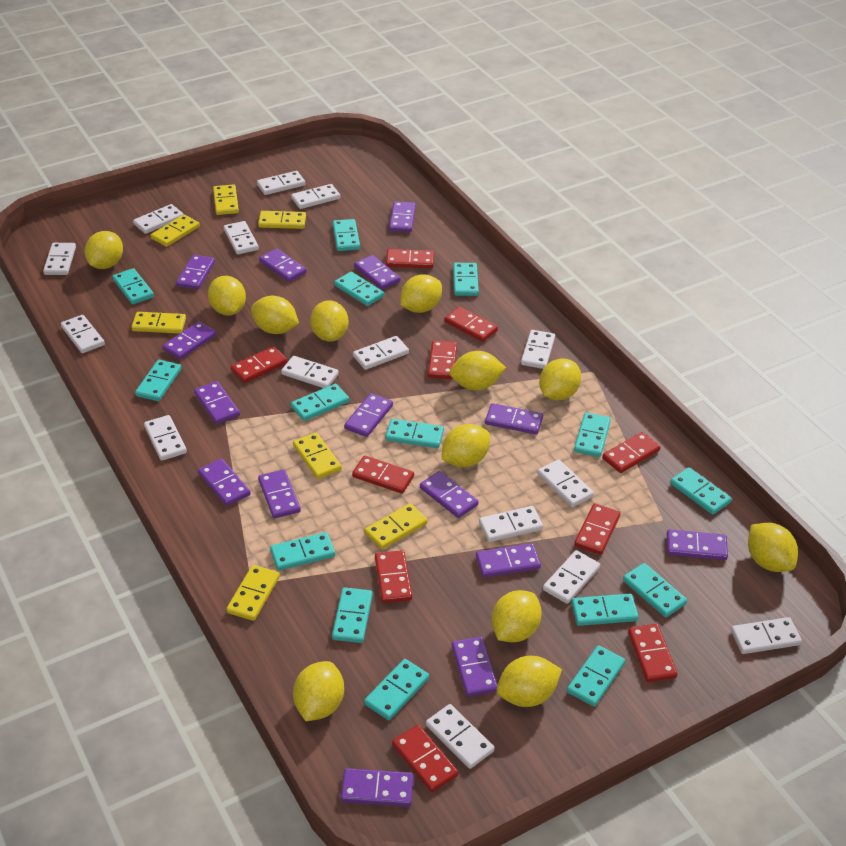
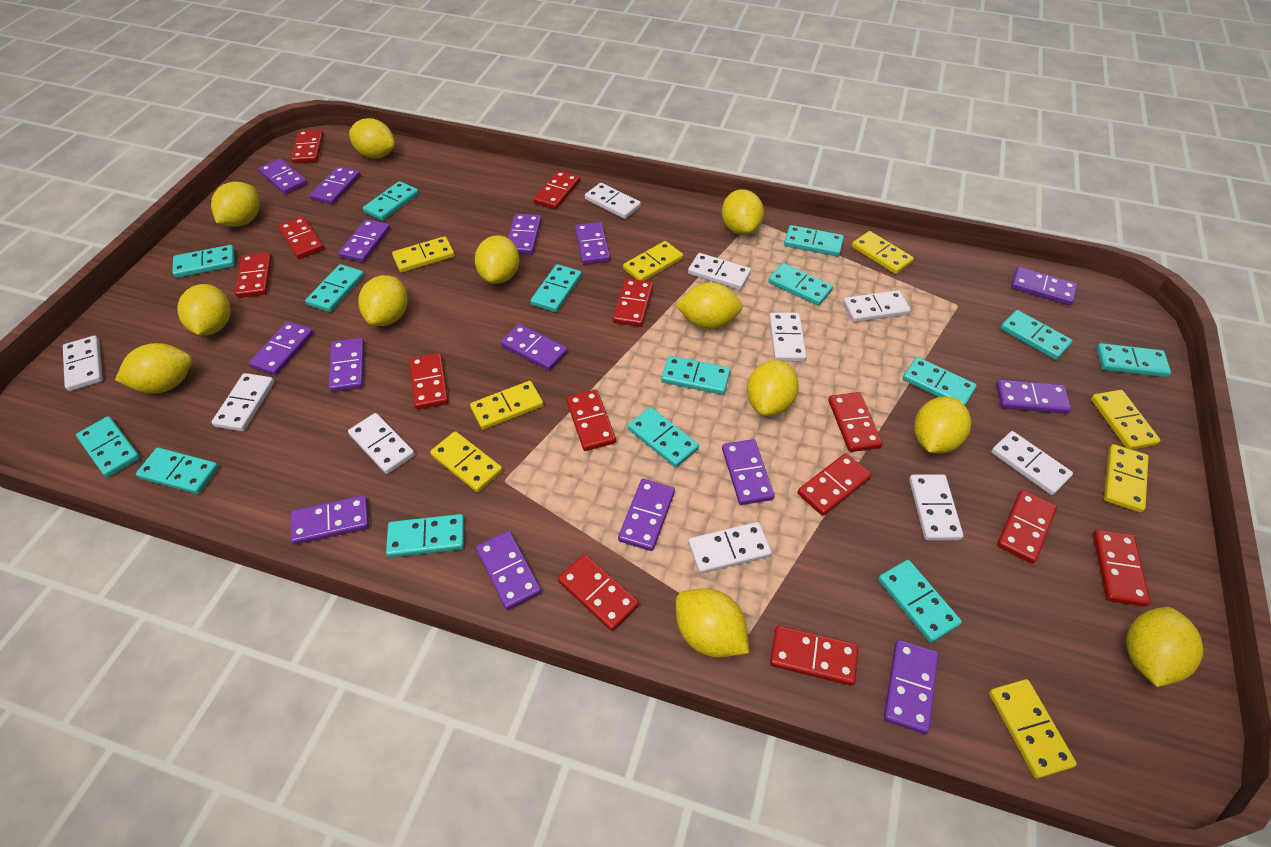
red domino: 10 -> 13
white domino: 15 -> 10
yellow domino: 7 -> 8

